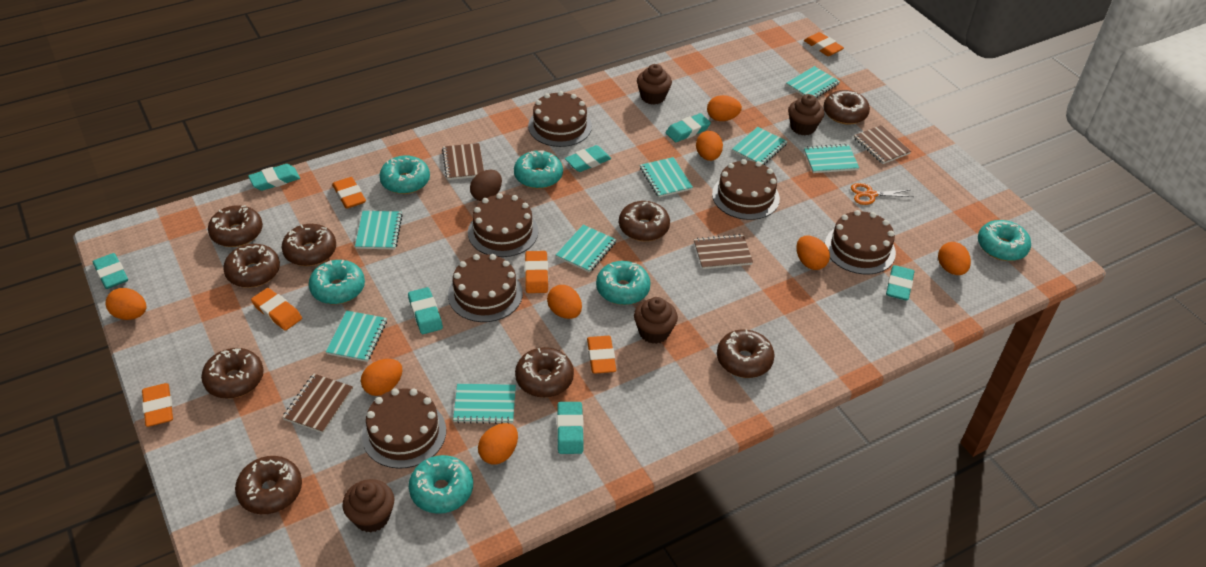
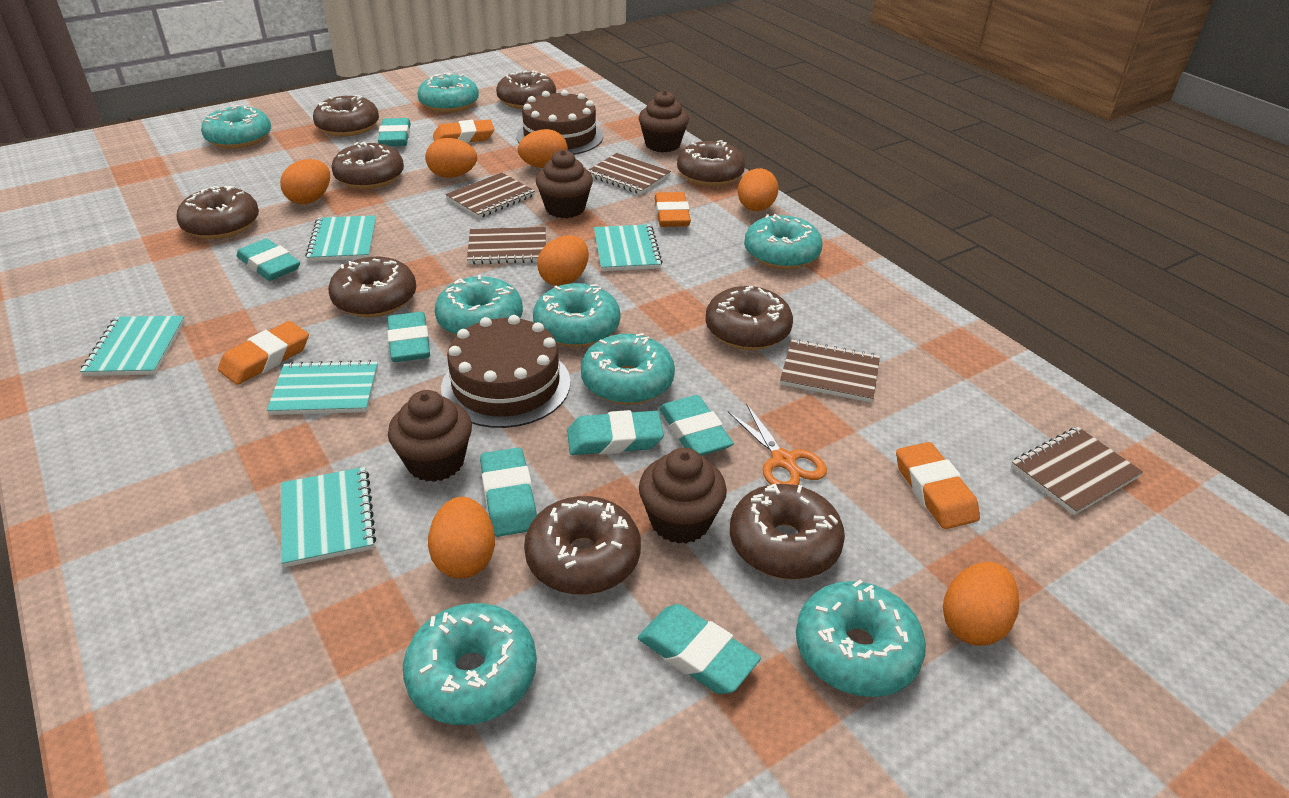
brown cake: 6 -> 2
brown egg: 1 -> 0
brown notebook: 4 -> 5
orange egg: 8 -> 7
orange eraser: 6 -> 4
turquoise donut: 6 -> 8
turquoise notebook: 8 -> 5

